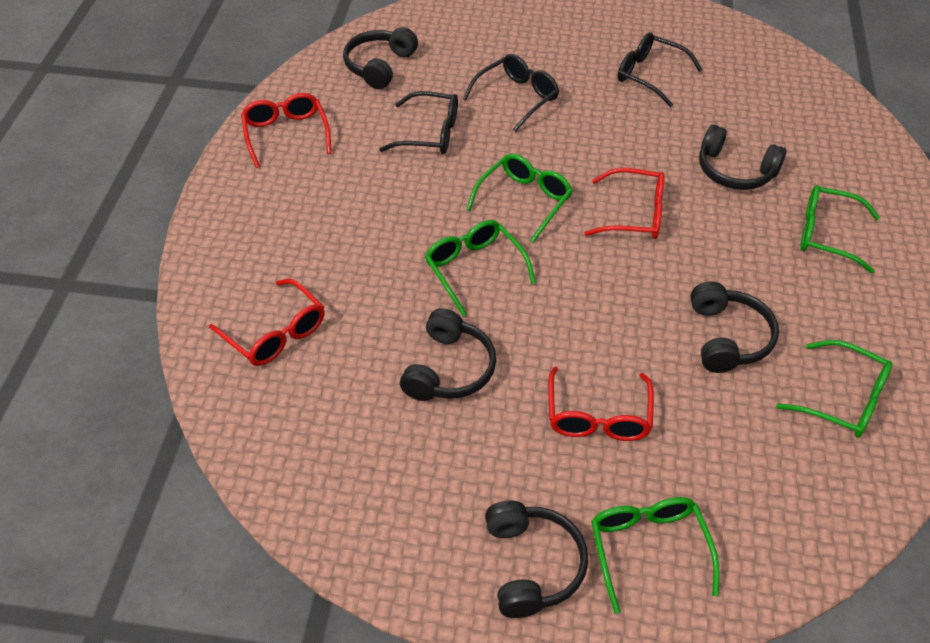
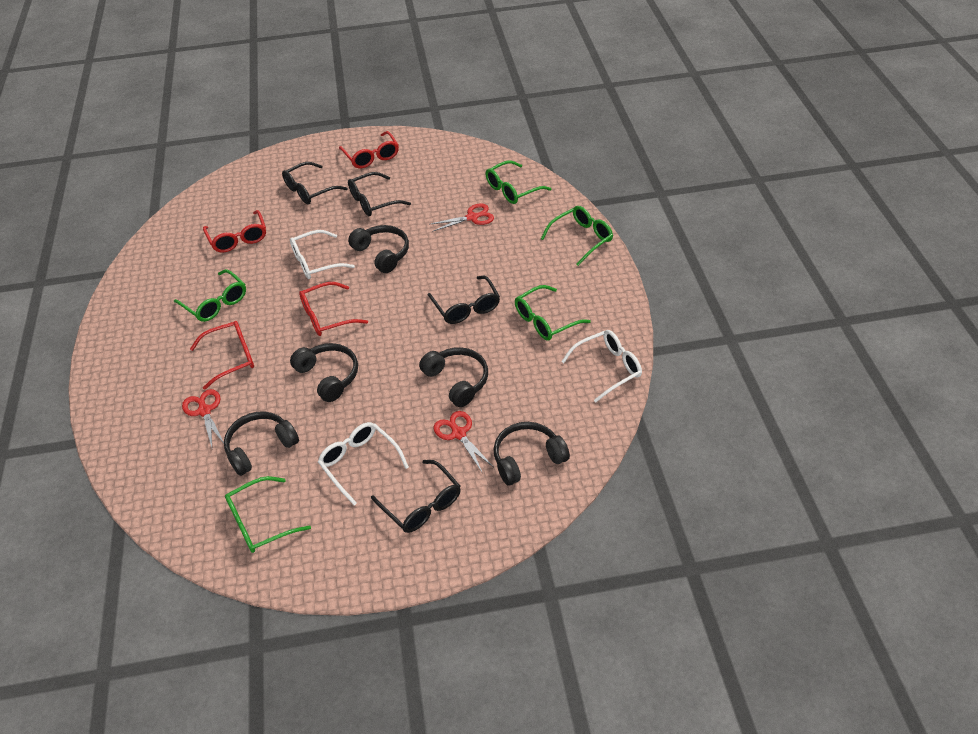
black glasses: 3 -> 4
red scissors: 0 -> 3
white glasses: 0 -> 3

